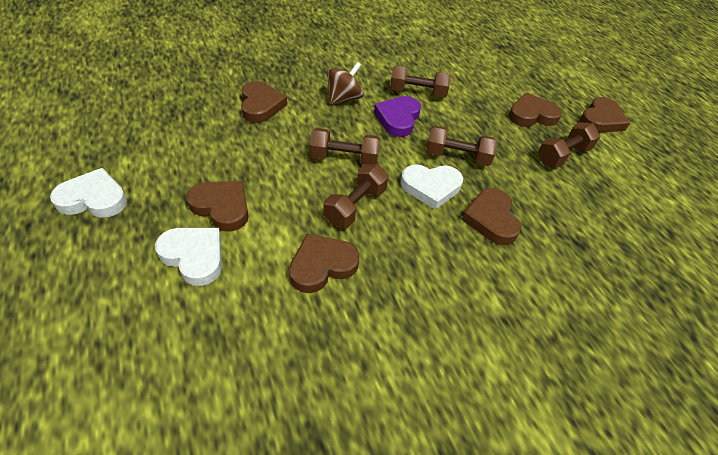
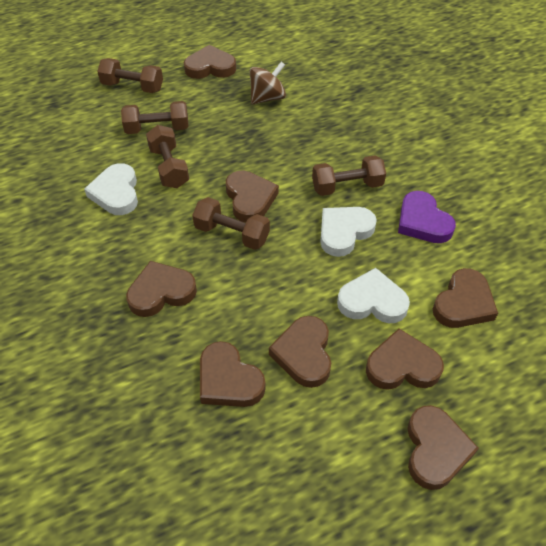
brown heart: 6 -> 8

